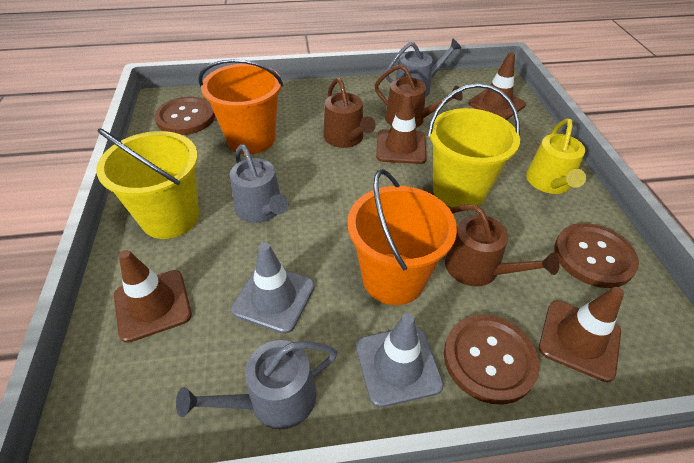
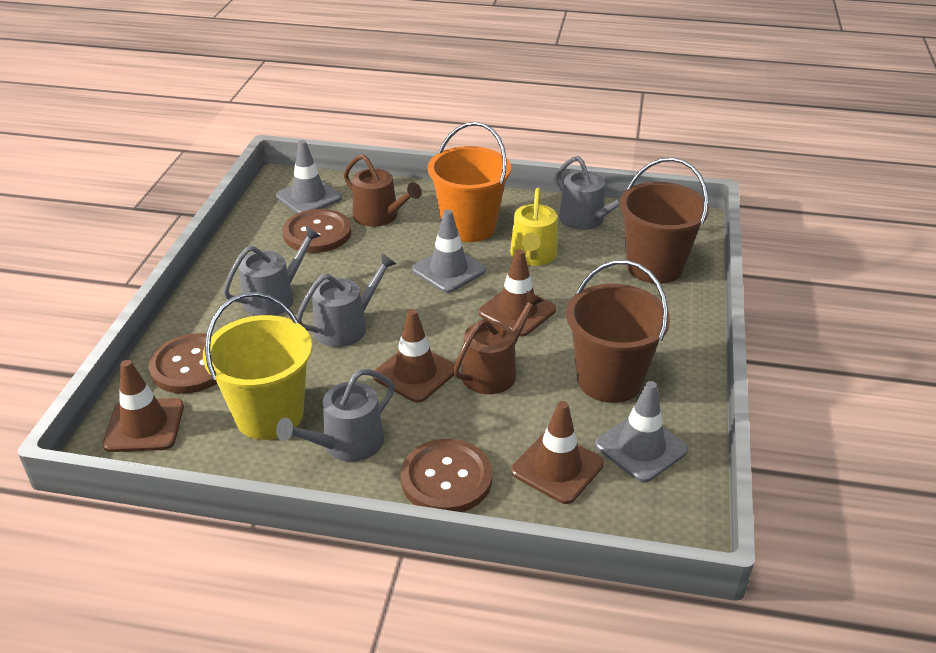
brown bucket: 0 -> 2
brown watering can: 3 -> 2
grey traffic cone: 2 -> 3
grey watering can: 3 -> 4
orange bucket: 2 -> 1
yellow bucket: 2 -> 1

